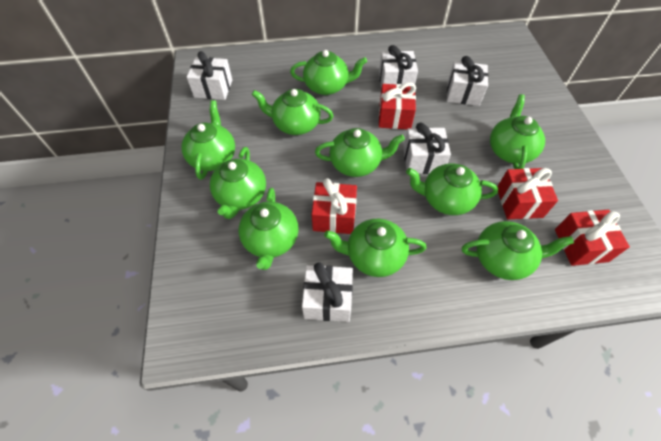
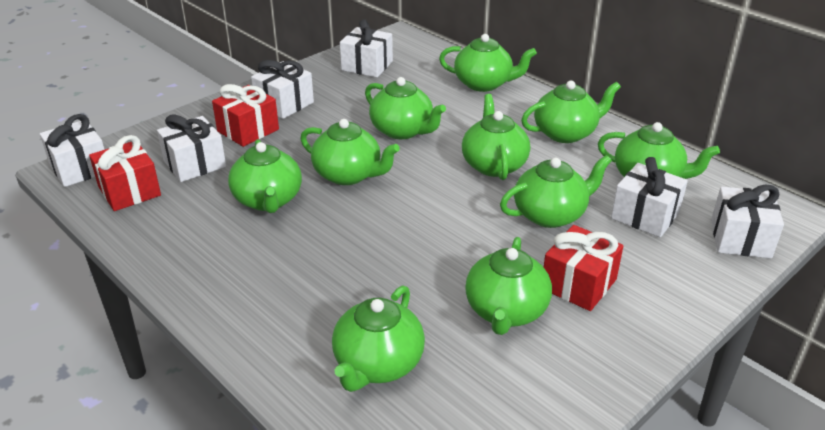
red gift: 4 -> 3
white gift: 5 -> 6

